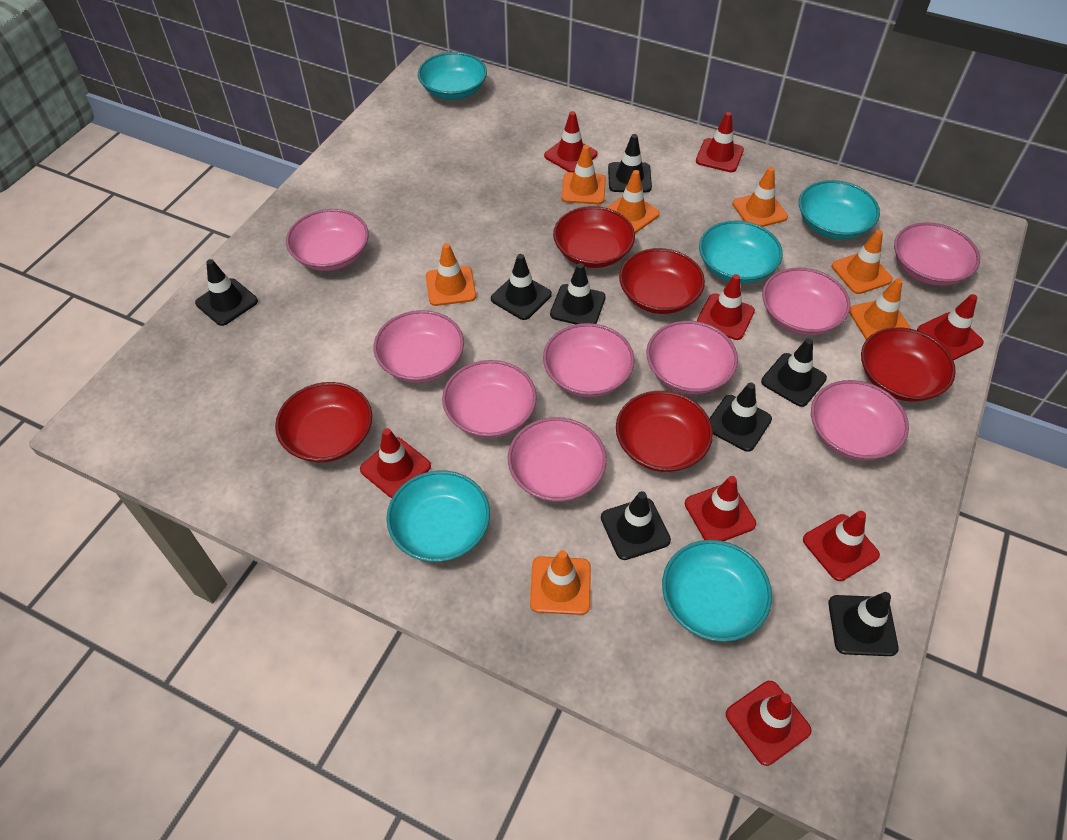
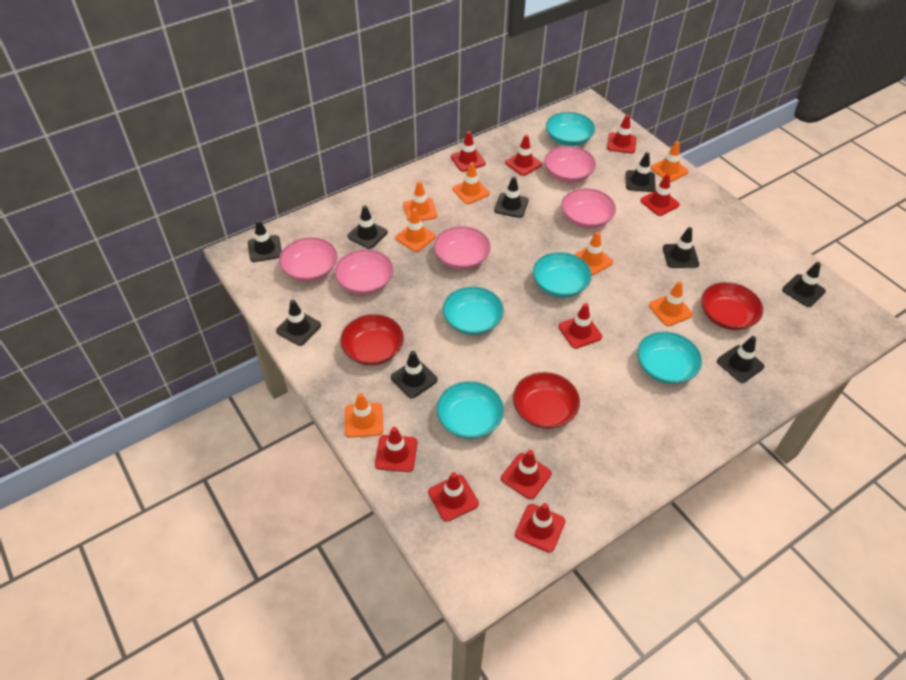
black traffic cone: 8 -> 9
pink bowl: 9 -> 5
red bowl: 5 -> 3
red traffic cone: 8 -> 9

